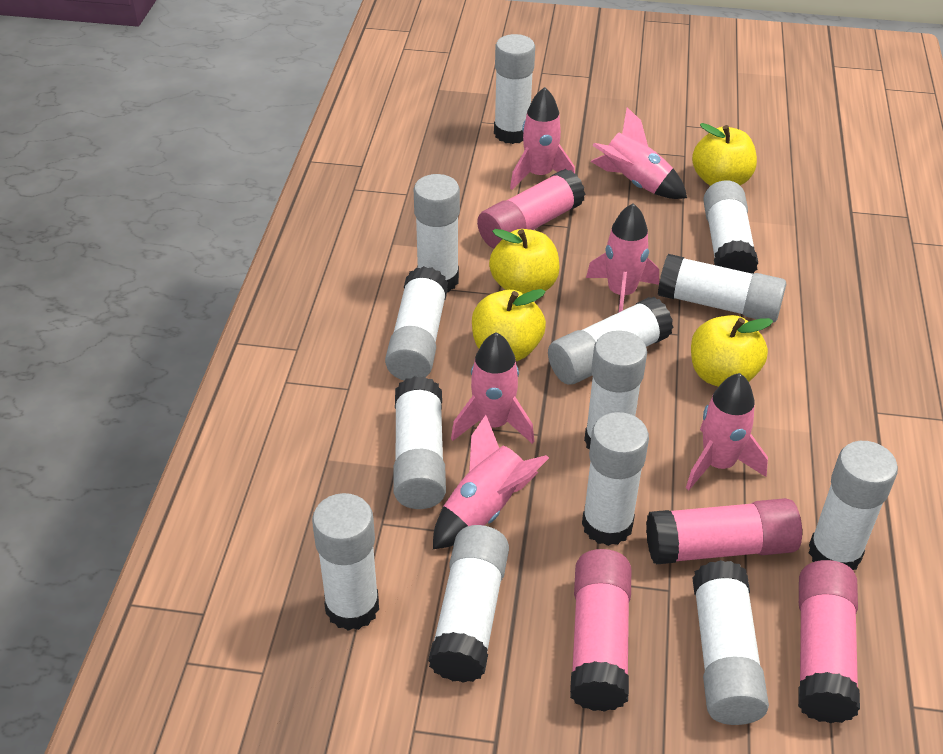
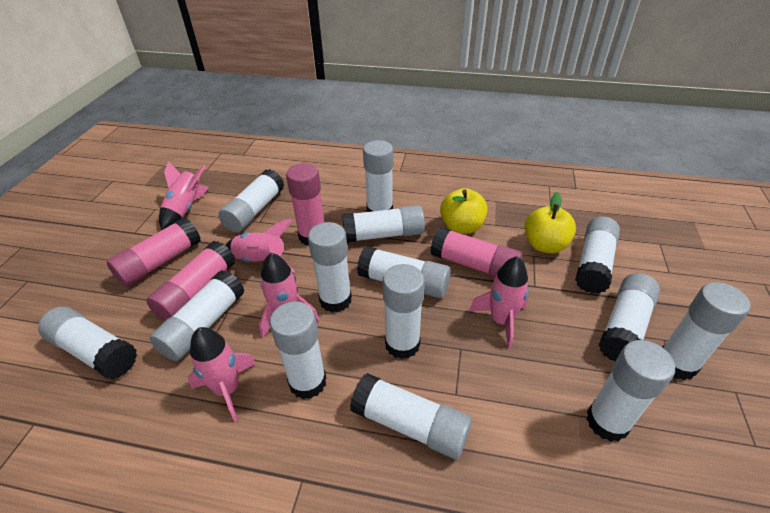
pink rocket: 6 -> 5
white glue stick: 13 -> 14
yellow apple: 4 -> 2

